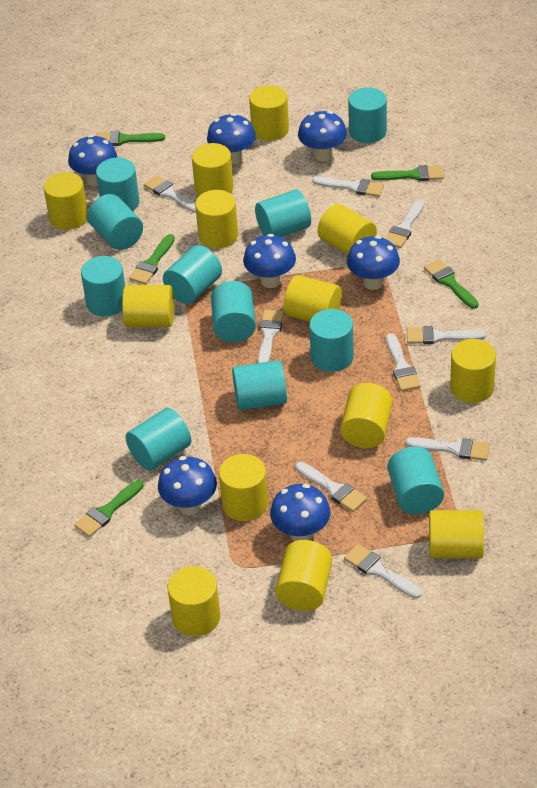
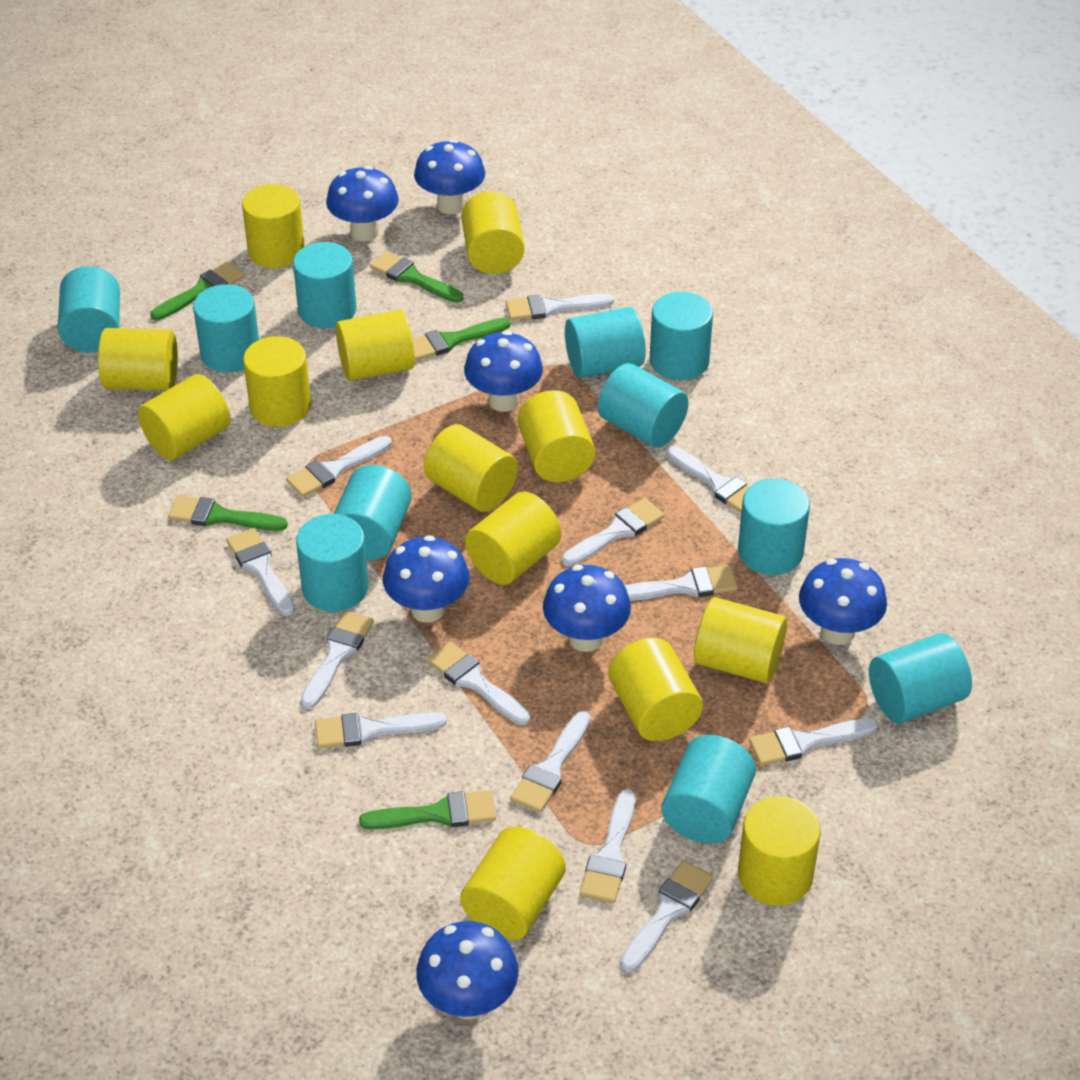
white brush: 9 -> 13

